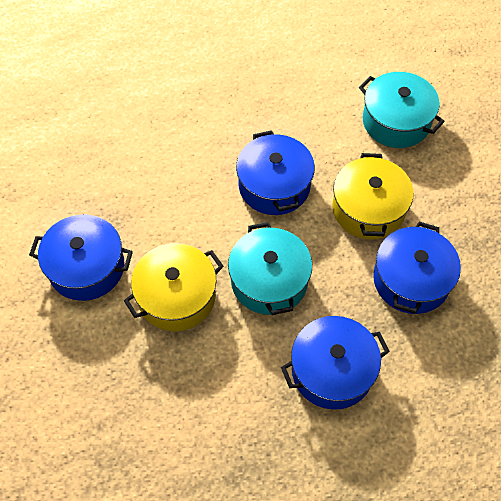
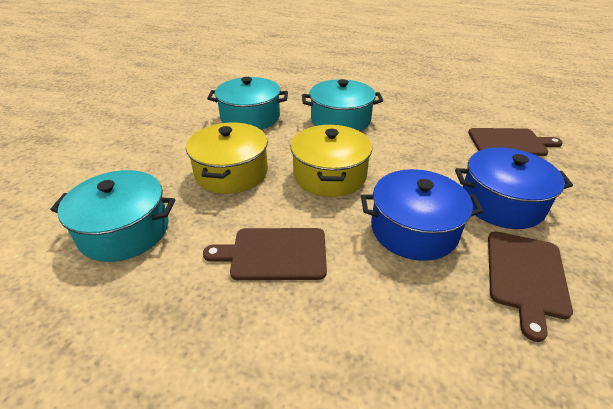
blue pot: 4 -> 2
brown cutting board: 0 -> 3
turquoise pot: 2 -> 3

